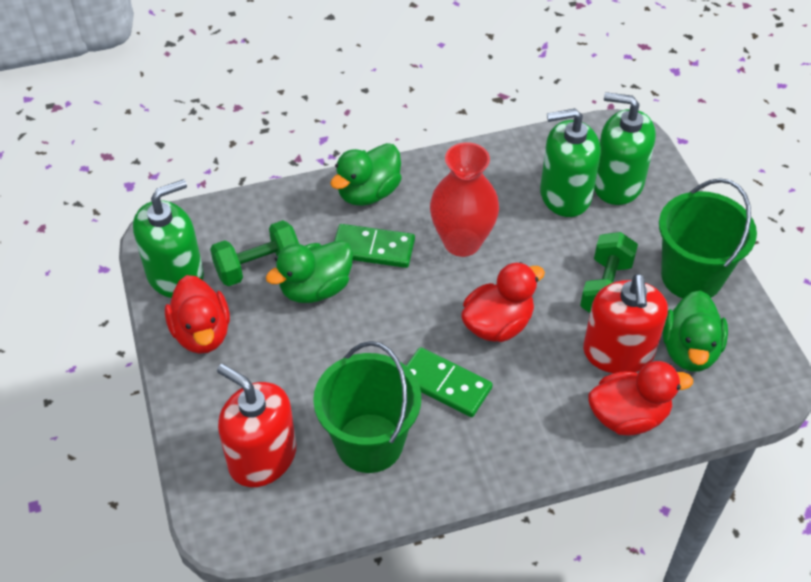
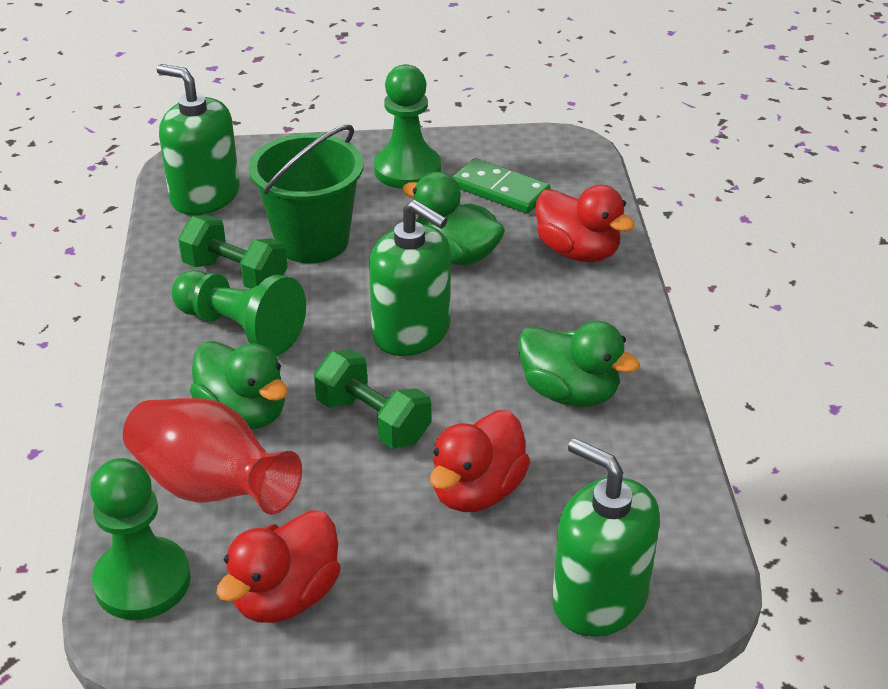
green bucket: 2 -> 1
green domino: 2 -> 1
green pawn: 0 -> 3
red soap dispenser: 2 -> 0

